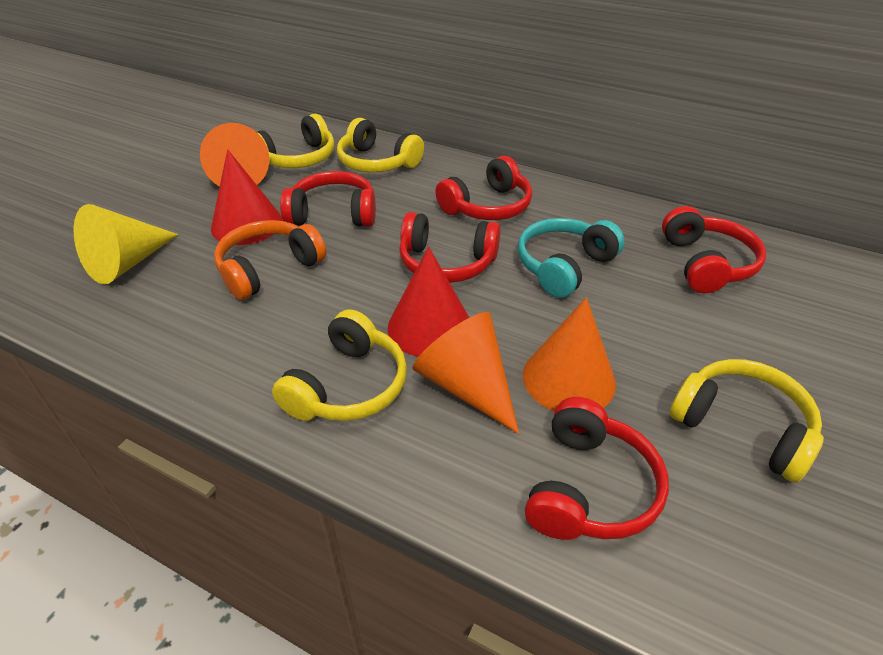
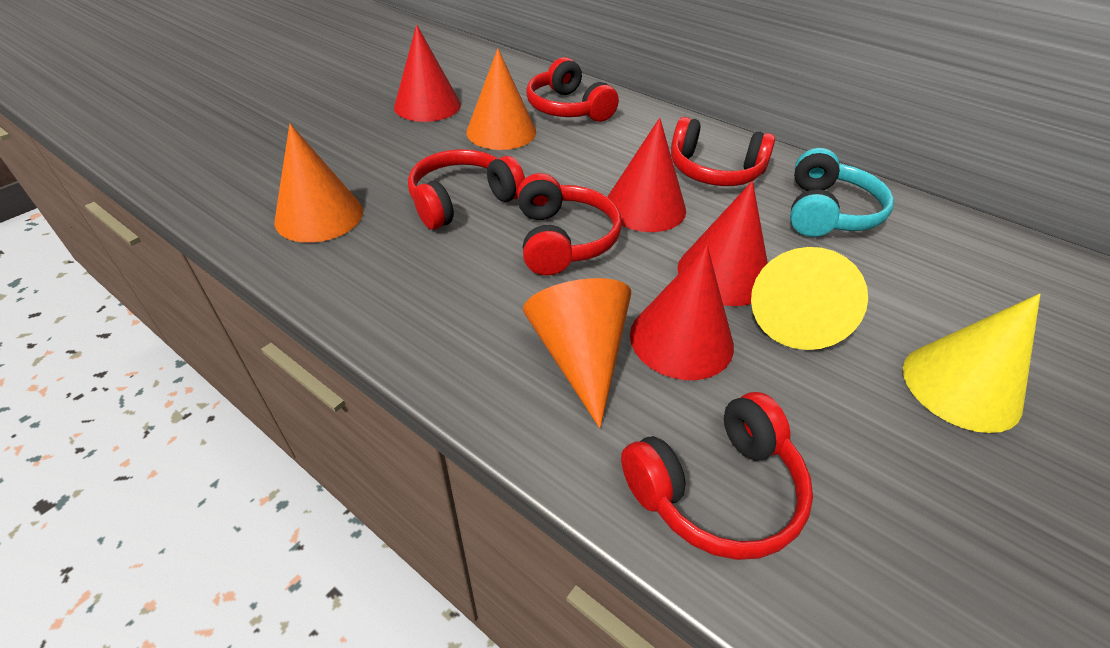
orange headphones: 1 -> 0
red cone: 2 -> 4
yellow cone: 1 -> 2
yellow headphones: 4 -> 0

